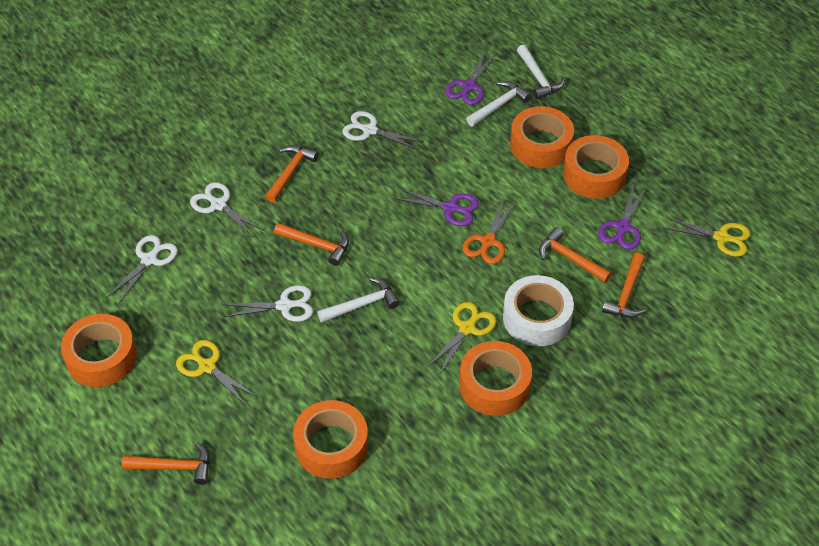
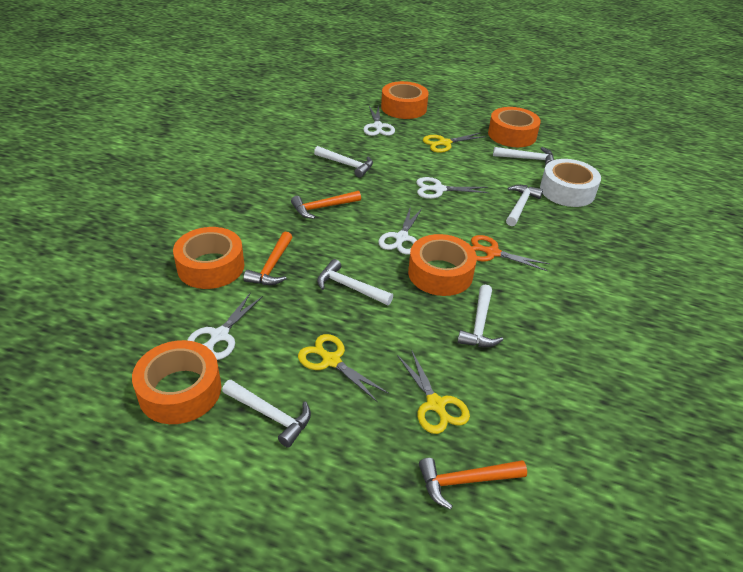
orange hammer: 5 -> 3
purple scissors: 3 -> 0
white hammer: 3 -> 6

